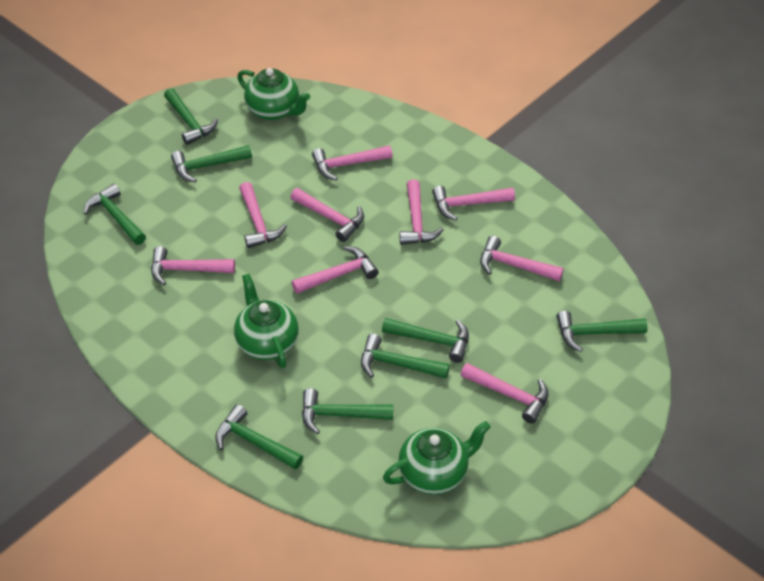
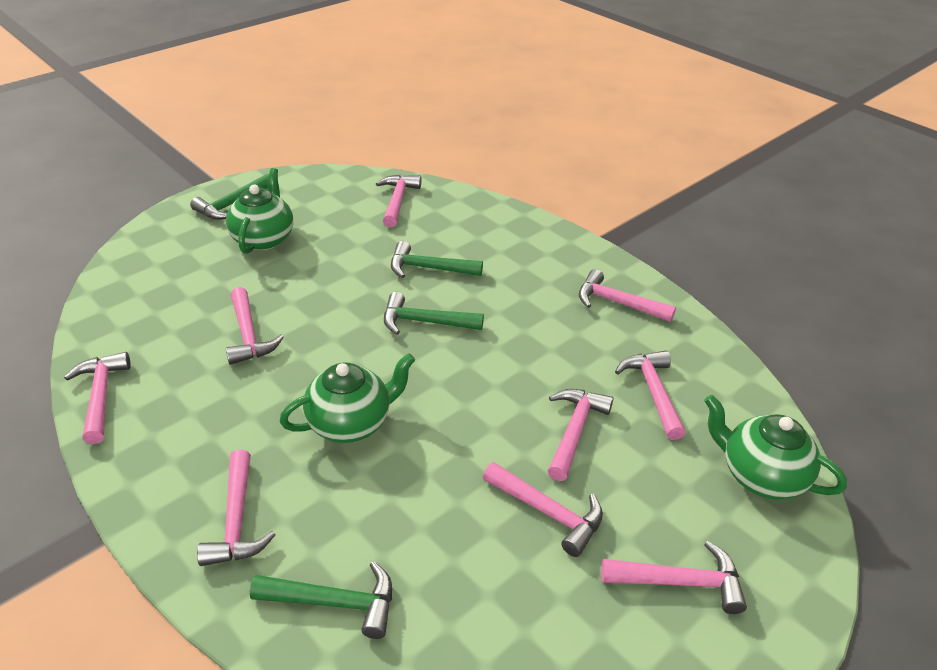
green hammer: 8 -> 4

